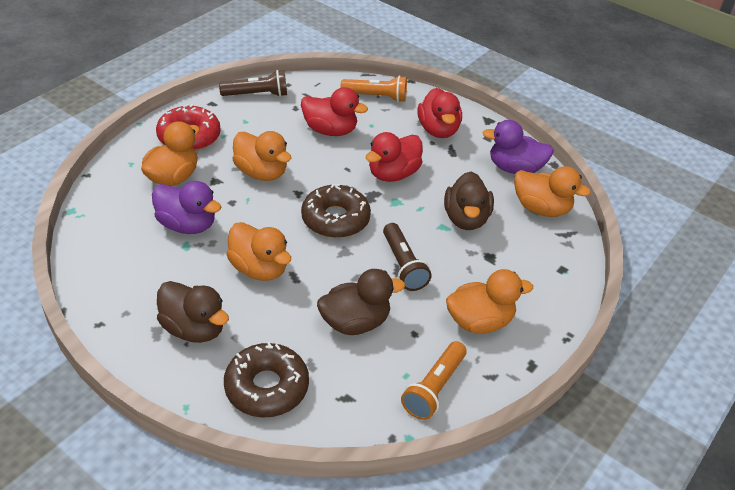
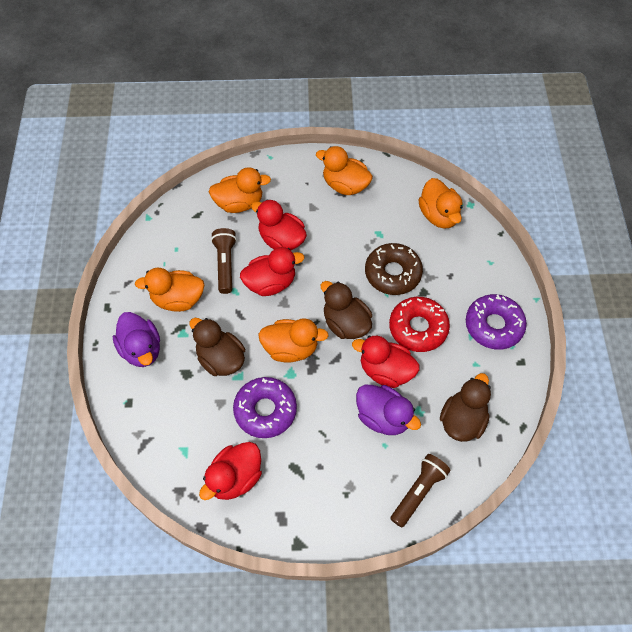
brown donut: 2 -> 1
orange flashlight: 2 -> 0
purple donut: 0 -> 2
red duck: 3 -> 4

